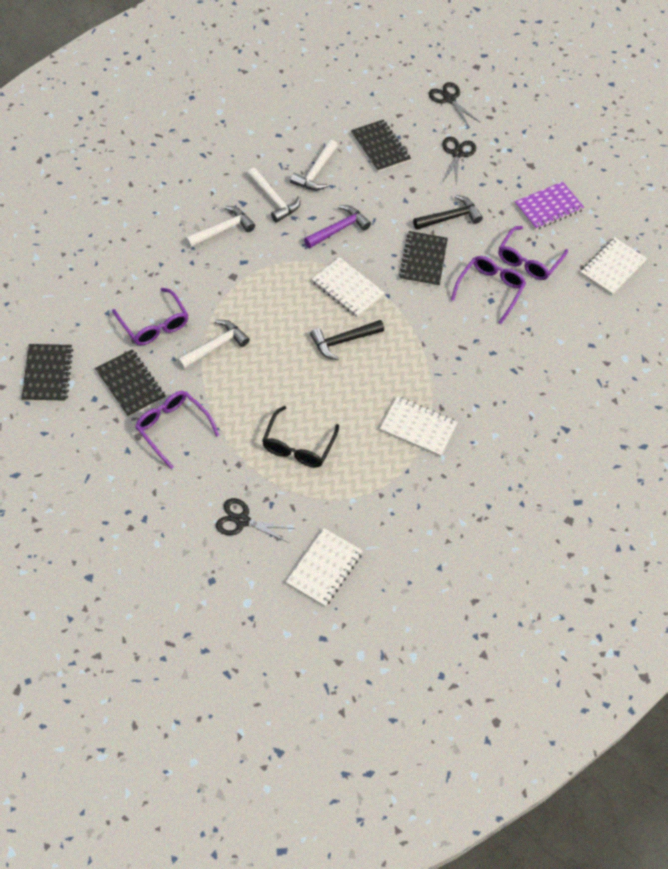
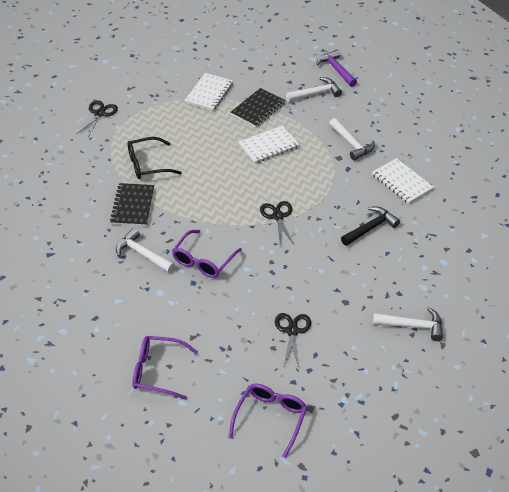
black hammer: 2 -> 1
black notebook: 4 -> 2
purple glasses: 4 -> 3
purple notebook: 1 -> 0
white notebook: 4 -> 3

